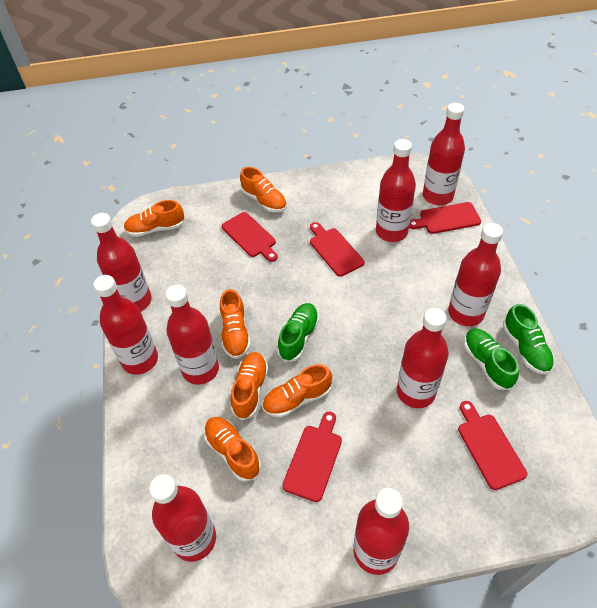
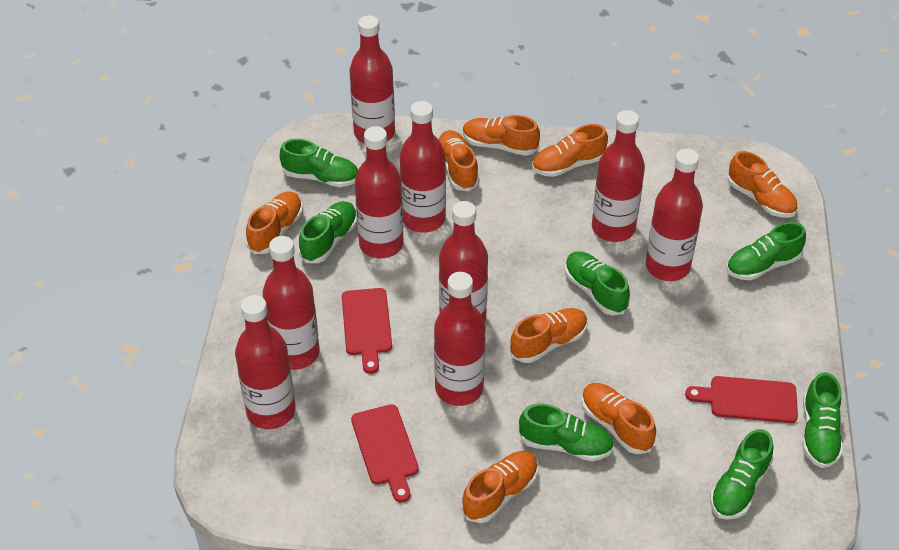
green shoe: 3 -> 7
orange shoe: 6 -> 8
red cutting board: 5 -> 3

